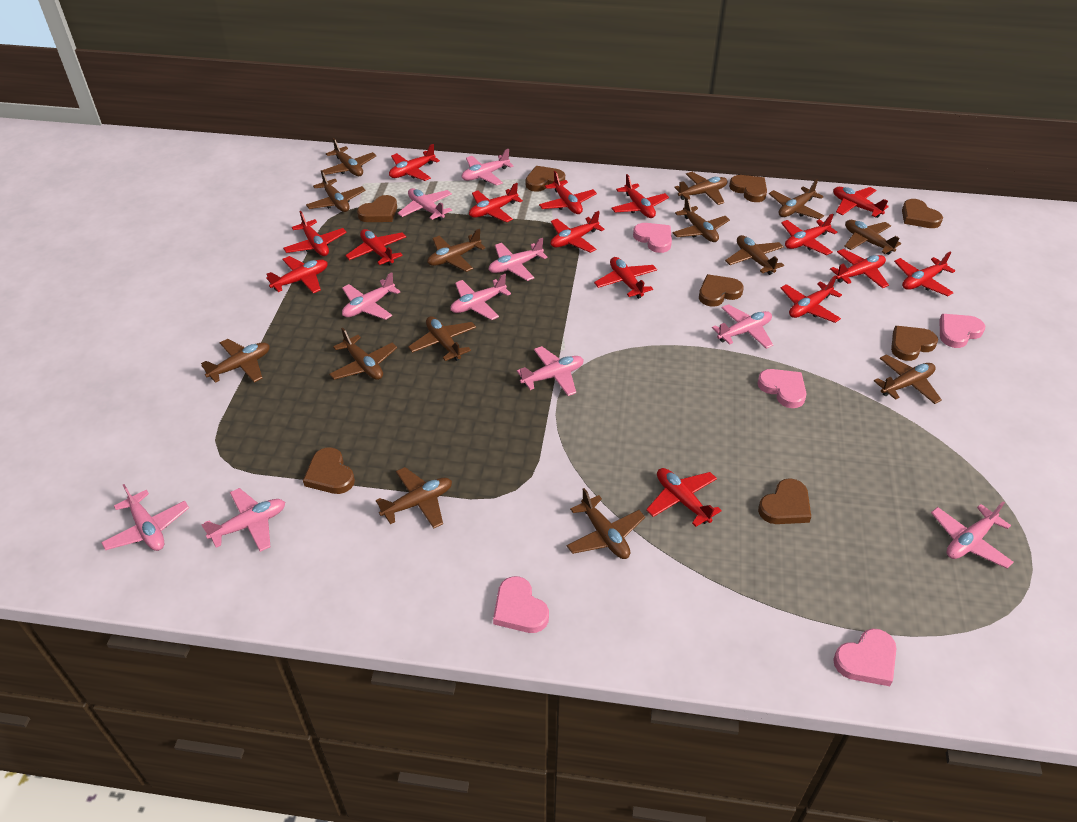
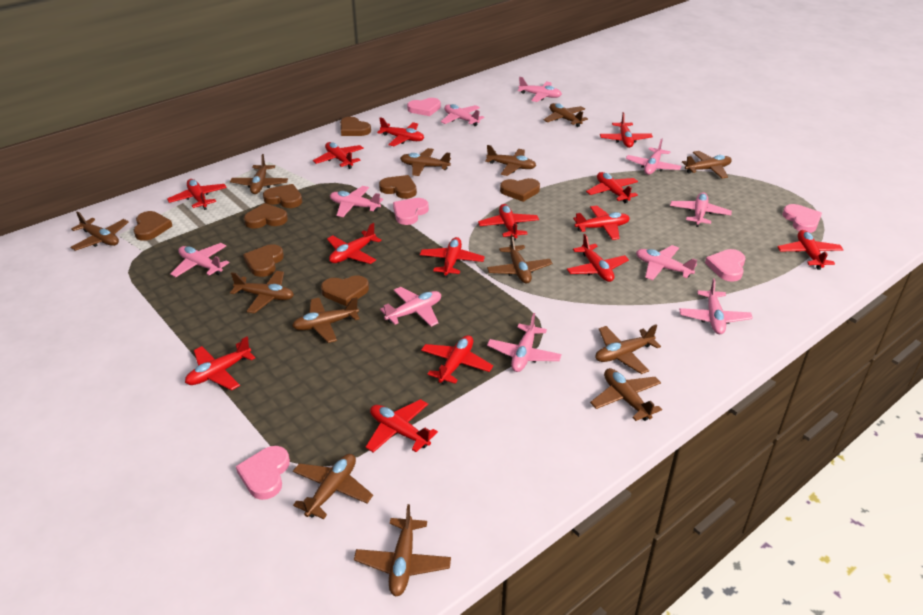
brown plane: 14 -> 13
red plane: 15 -> 14

